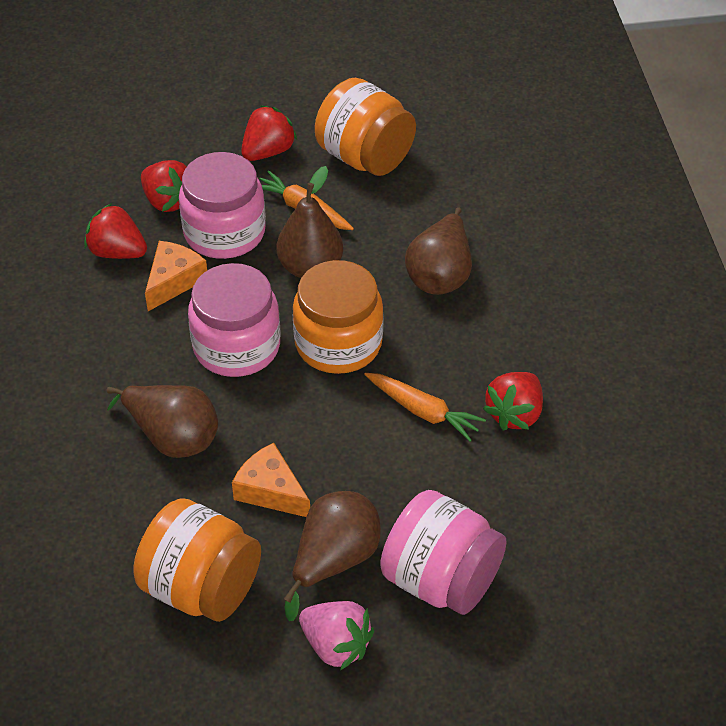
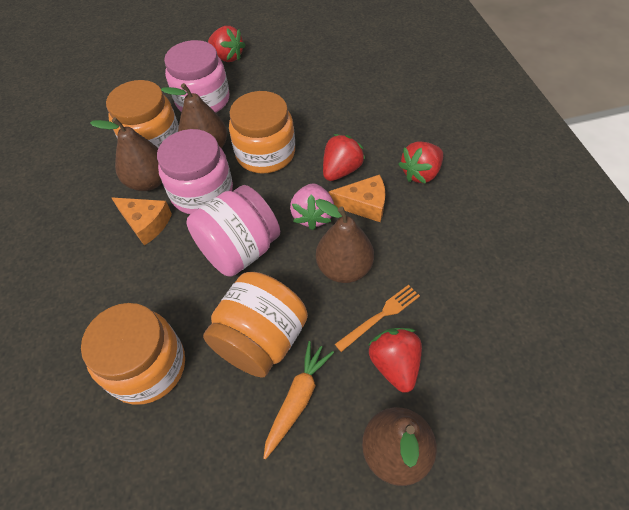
orange carrot: 2 -> 1
orange fork: 0 -> 1
orange jar: 3 -> 4

